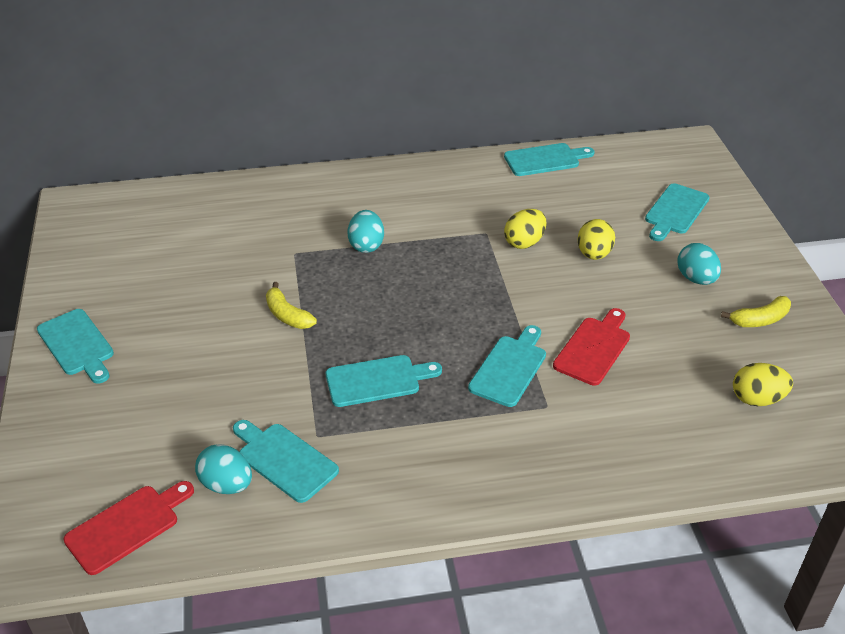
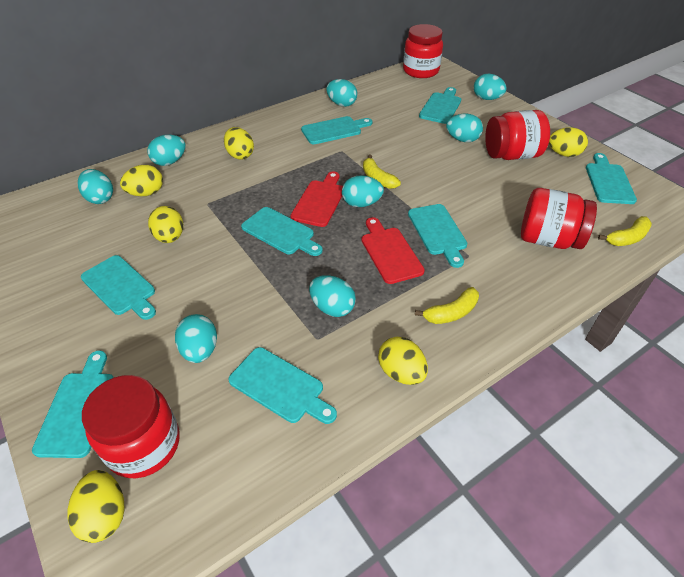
red jar: 0 -> 4
turquoise cutting board: 6 -> 8
turquoise egg: 3 -> 8
yellow banana: 2 -> 3
yellow egg: 3 -> 6

